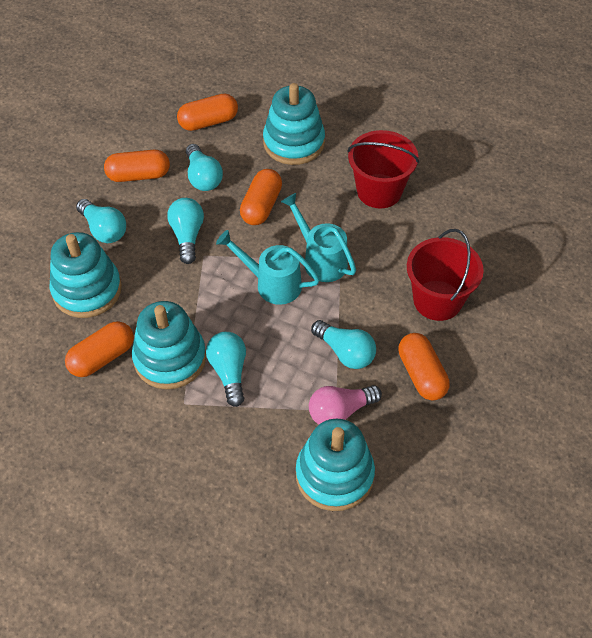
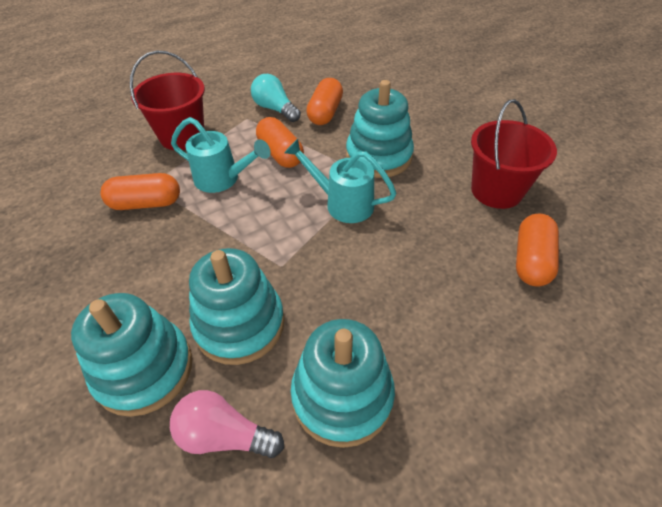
orange capsule: 5 -> 4
turquoise light bulb: 5 -> 1

